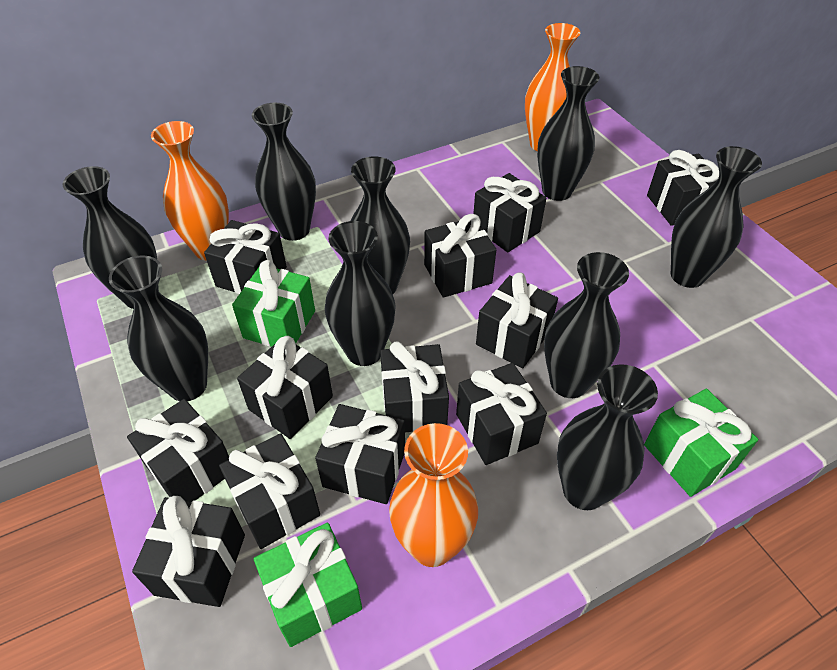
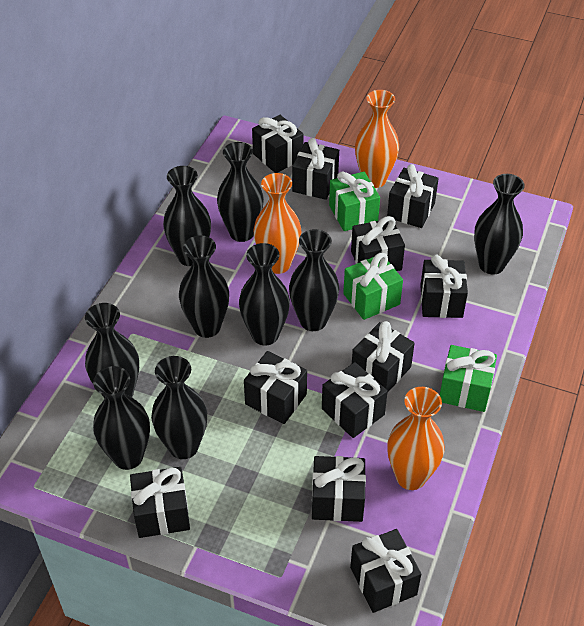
black gift: 12 -> 11

